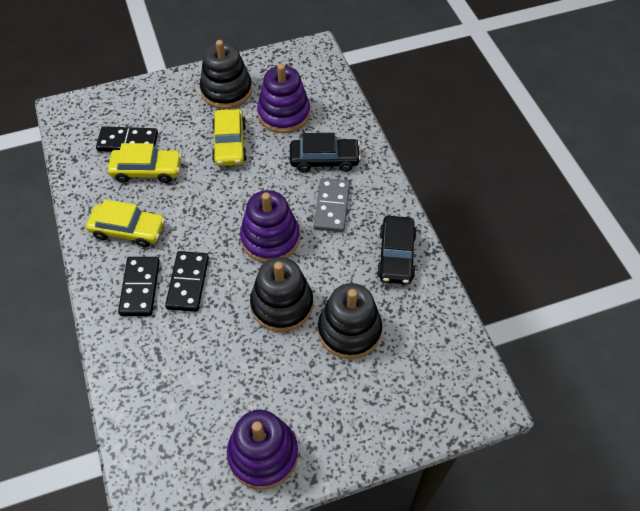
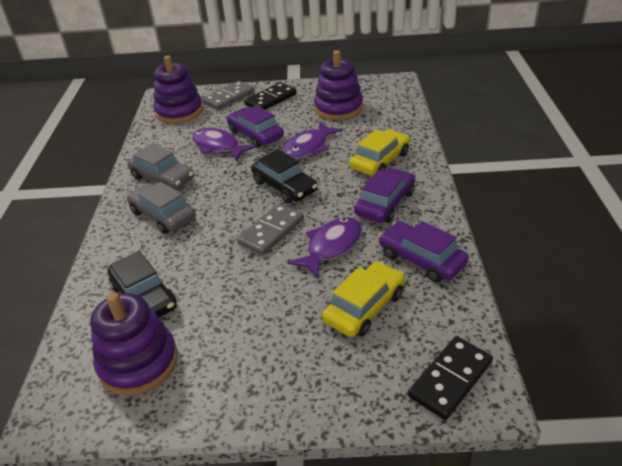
black domino: 3 -> 2
black stacking toy: 3 -> 0
grey car: 0 -> 2
grey domino: 1 -> 2
purple car: 0 -> 3
purple fish: 0 -> 3
yellow car: 3 -> 2

